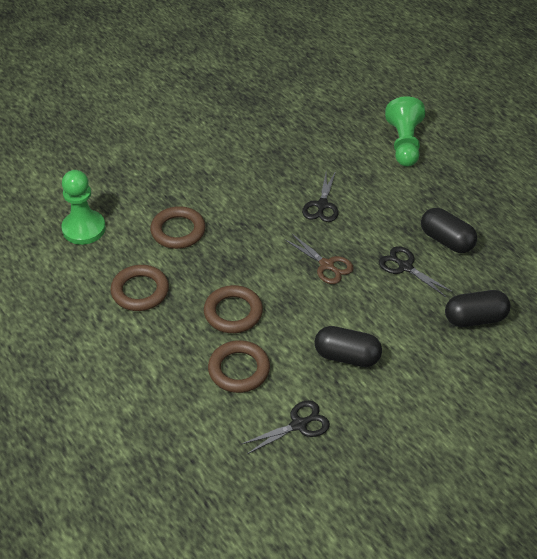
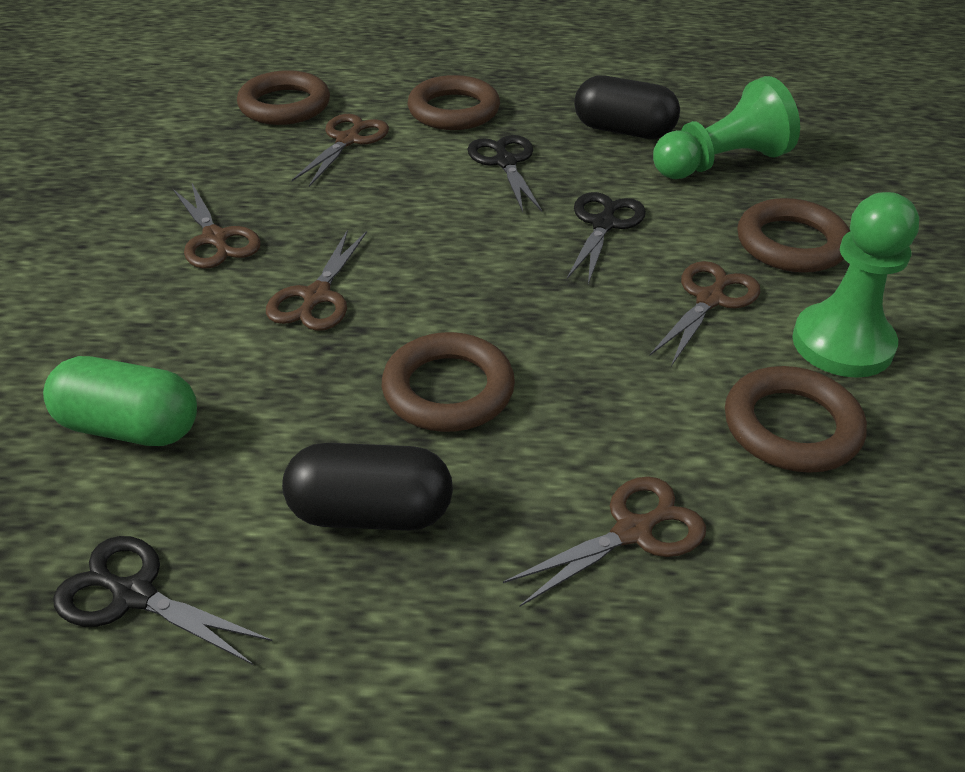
black capsule: 3 -> 2
brown ring: 4 -> 5
brown scissors: 1 -> 5
green capsule: 0 -> 1

